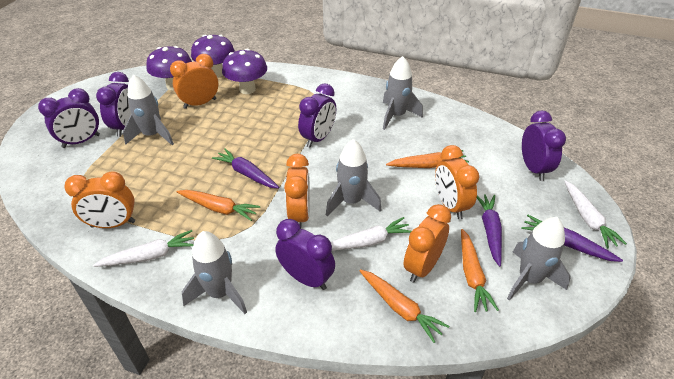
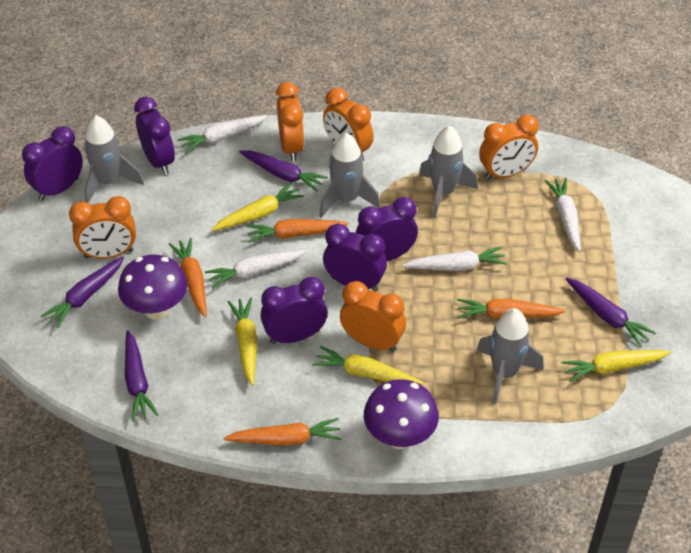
grey rocket: 5 -> 4
purple carrot: 3 -> 4
purple mushroom: 3 -> 2
white carrot: 3 -> 4
yellow carrot: 0 -> 4

